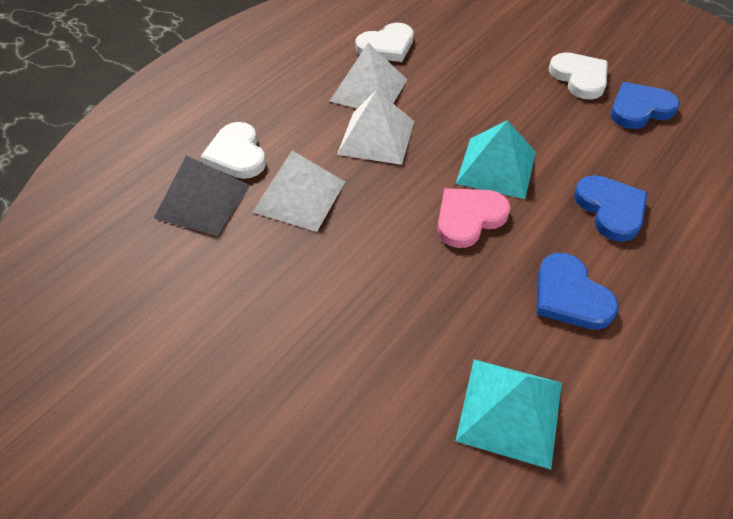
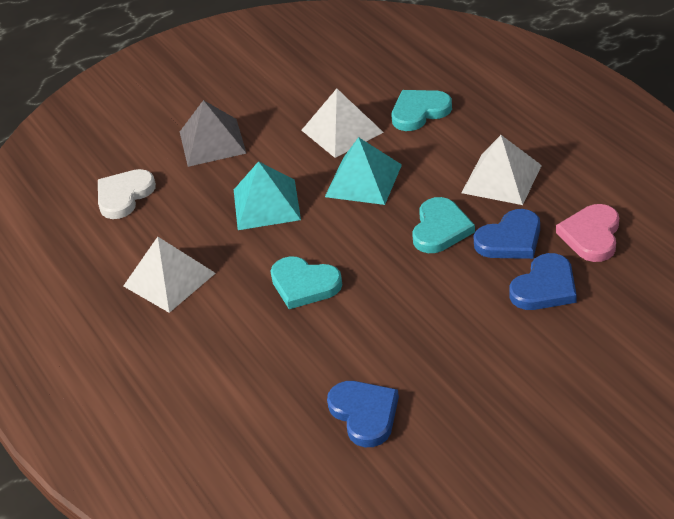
turquoise heart: 0 -> 3
white heart: 3 -> 1

